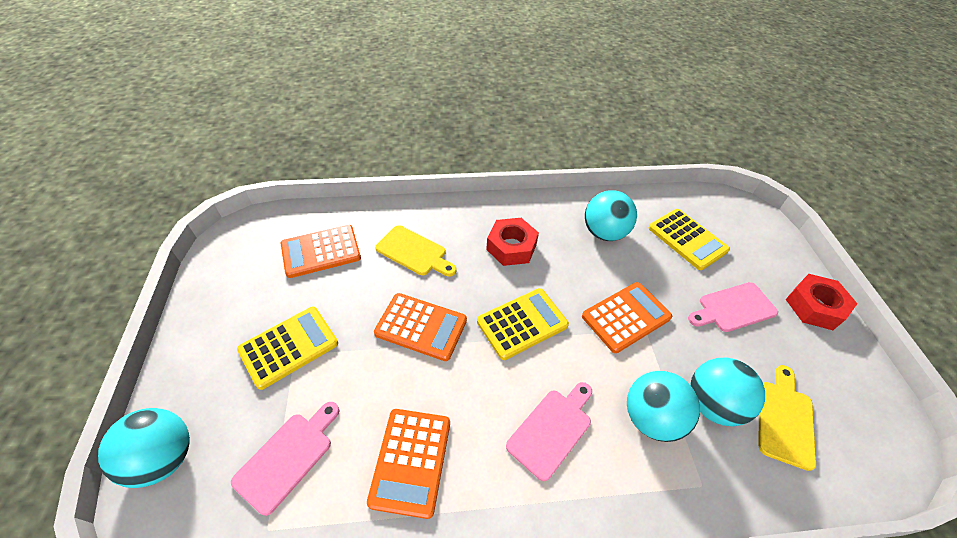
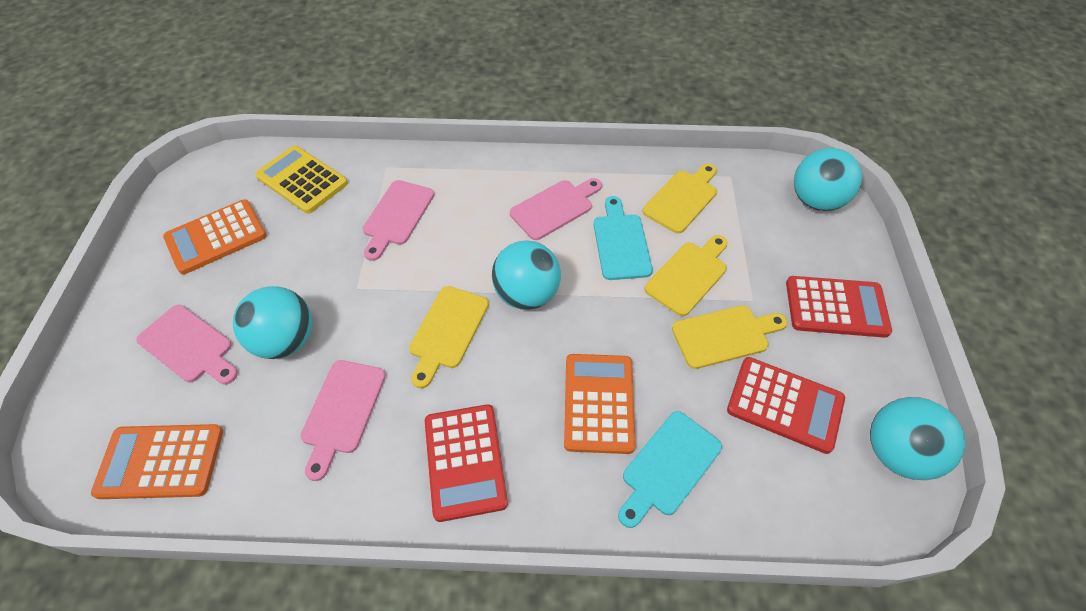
orange calculator: 4 -> 3
pink cutting board: 3 -> 4
red calculator: 0 -> 3
red nut: 2 -> 0
turquoise cutting board: 0 -> 2
yellow calculator: 3 -> 1
yellow cutting board: 2 -> 4

